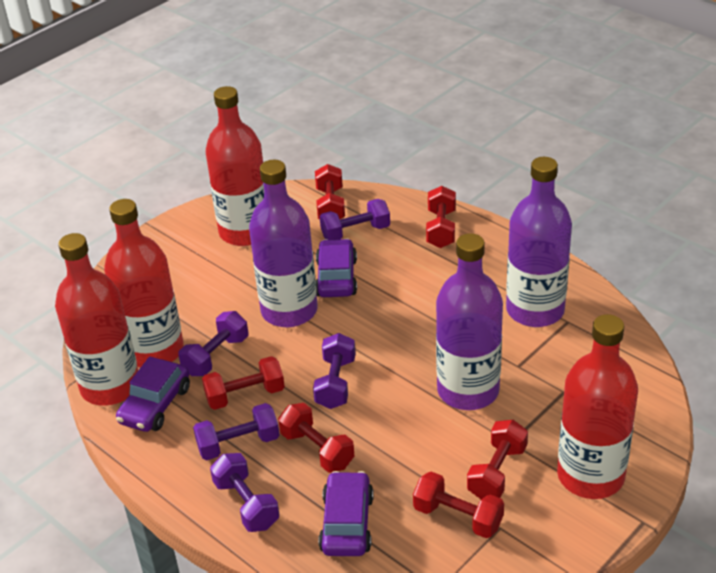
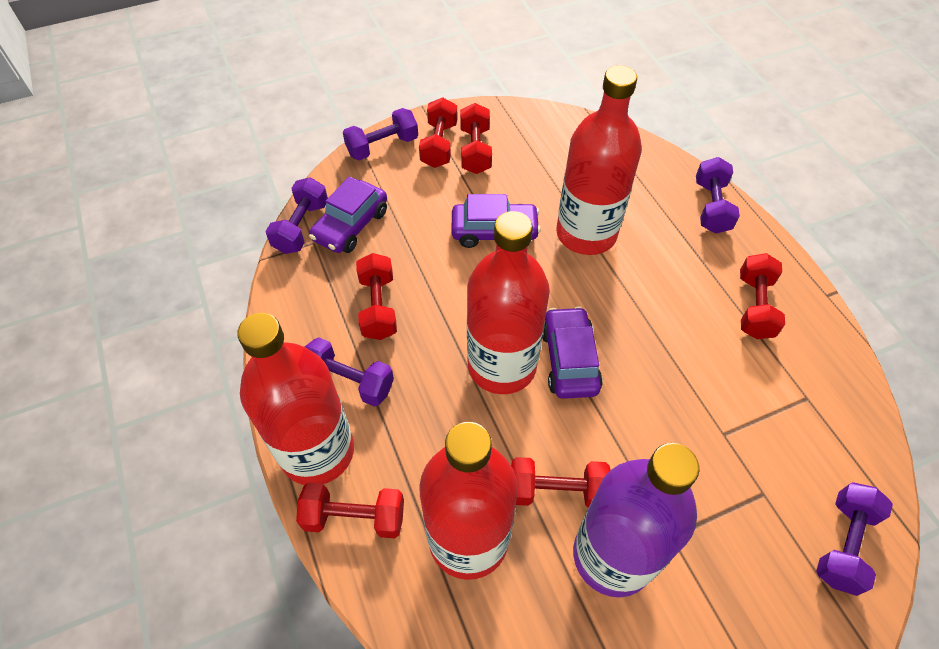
purple bottle: 3 -> 1

